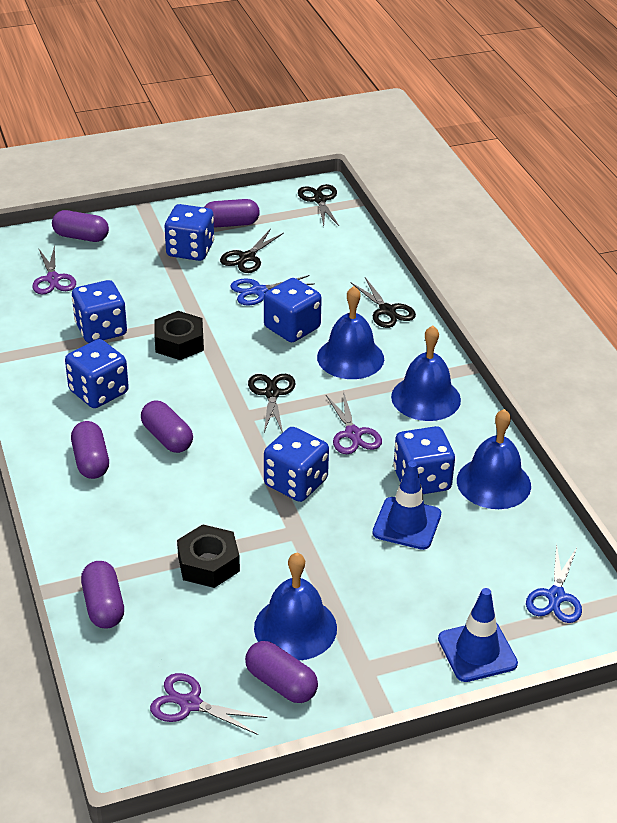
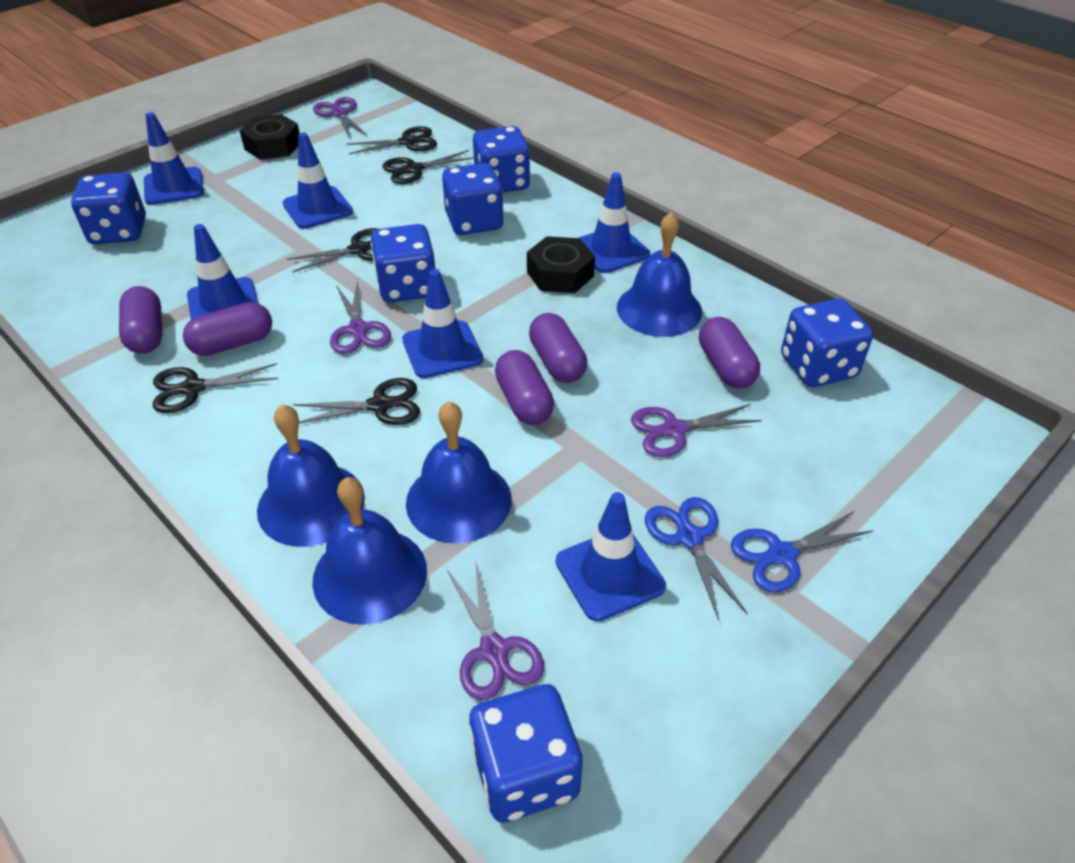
black scissors: 4 -> 5
blue traffic cone: 2 -> 6
purple capsule: 6 -> 5
purple scissors: 3 -> 4

